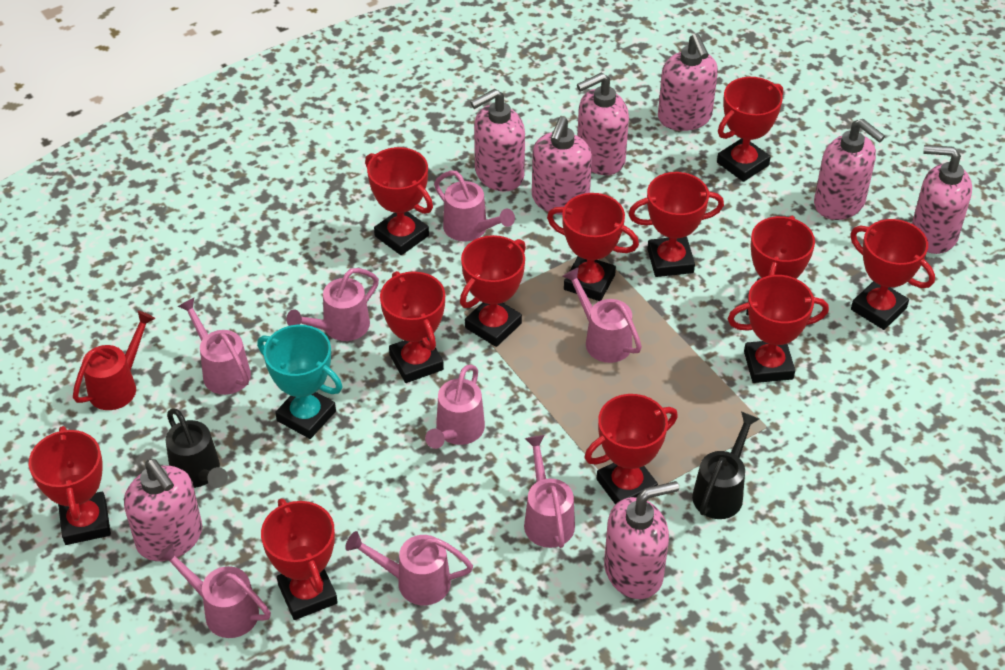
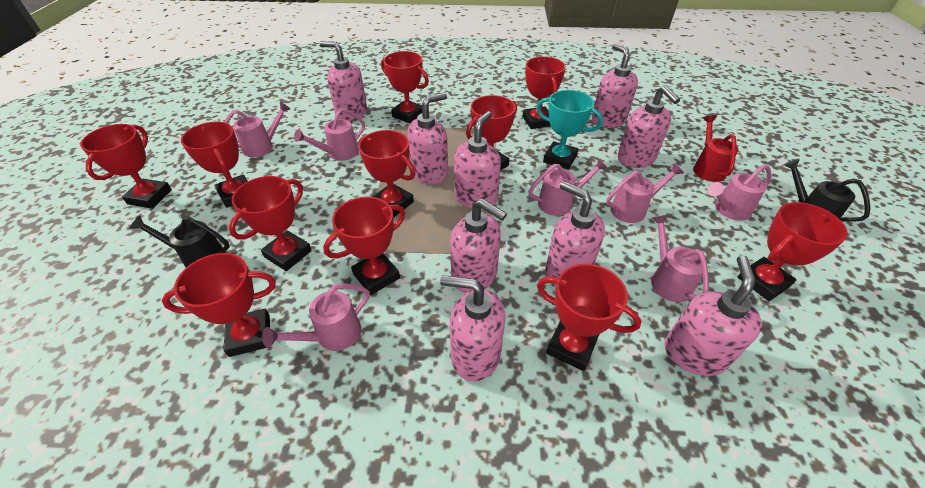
pink soap dispenser: 8 -> 9
pink watering can: 8 -> 7
red trophy: 12 -> 11

